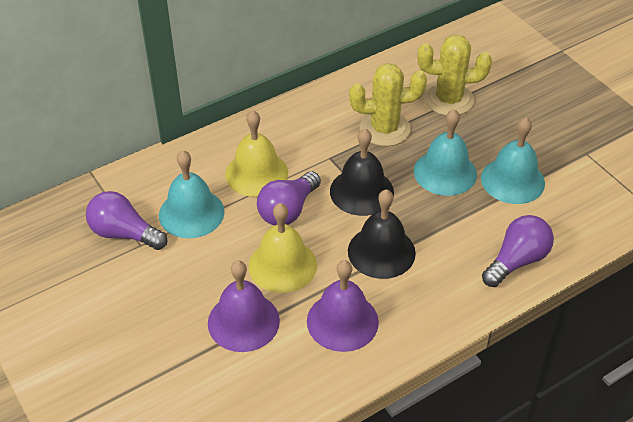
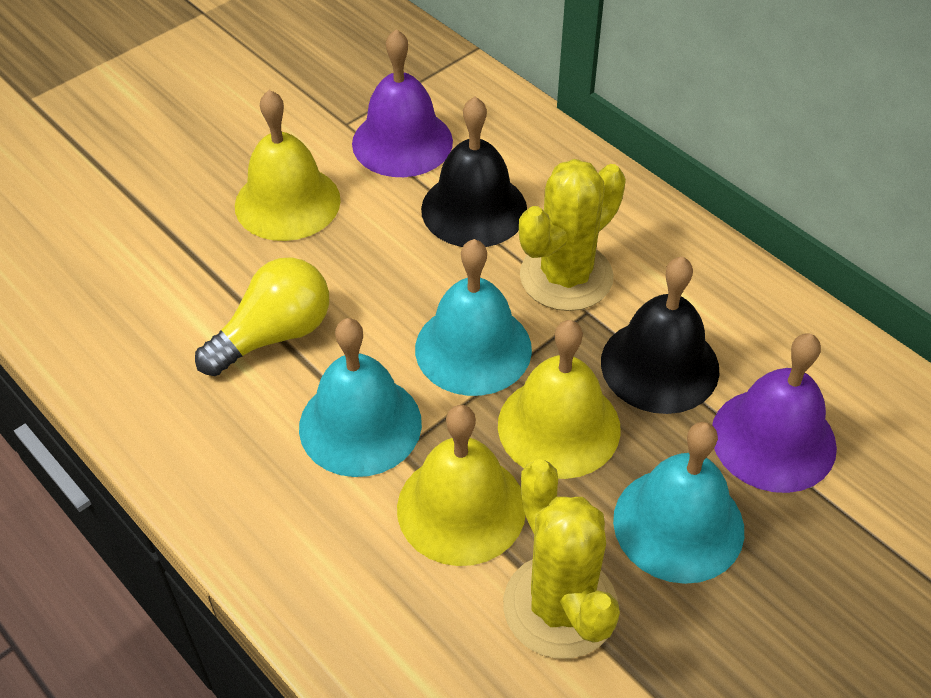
purple light bulb: 3 -> 0
yellow bell: 2 -> 3
yellow light bulb: 0 -> 1

